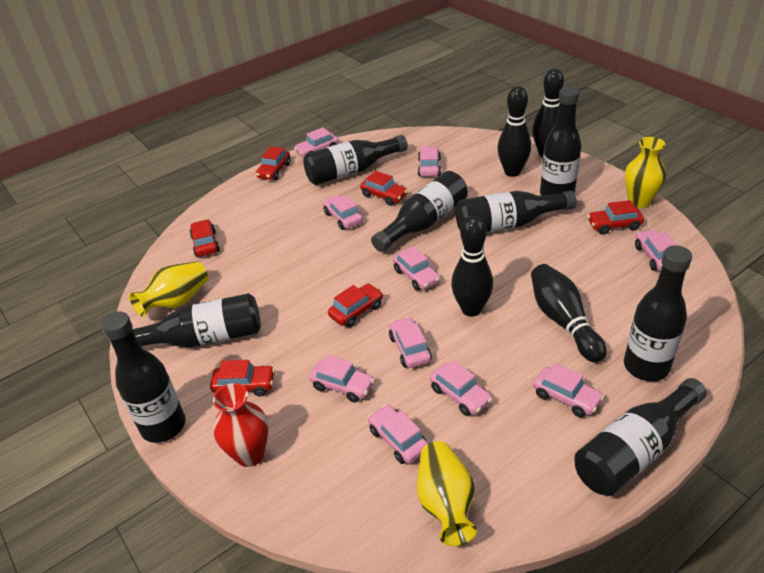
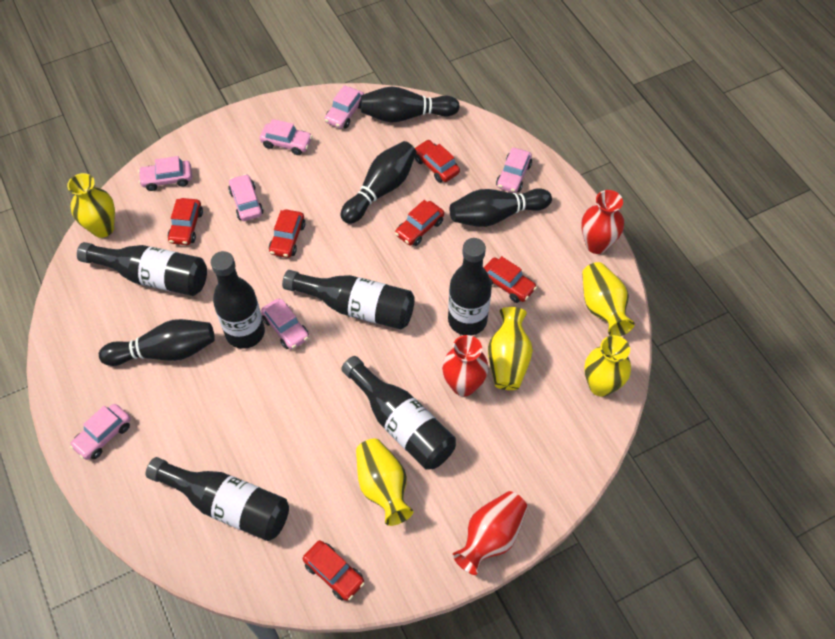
black bottle: 8 -> 6
pink car: 10 -> 7
red vase: 1 -> 3
yellow vase: 3 -> 5

